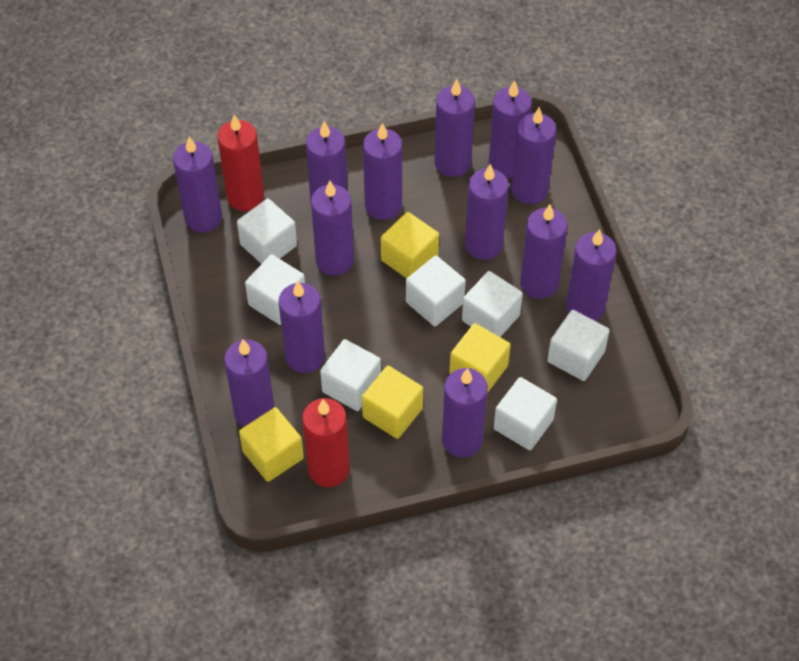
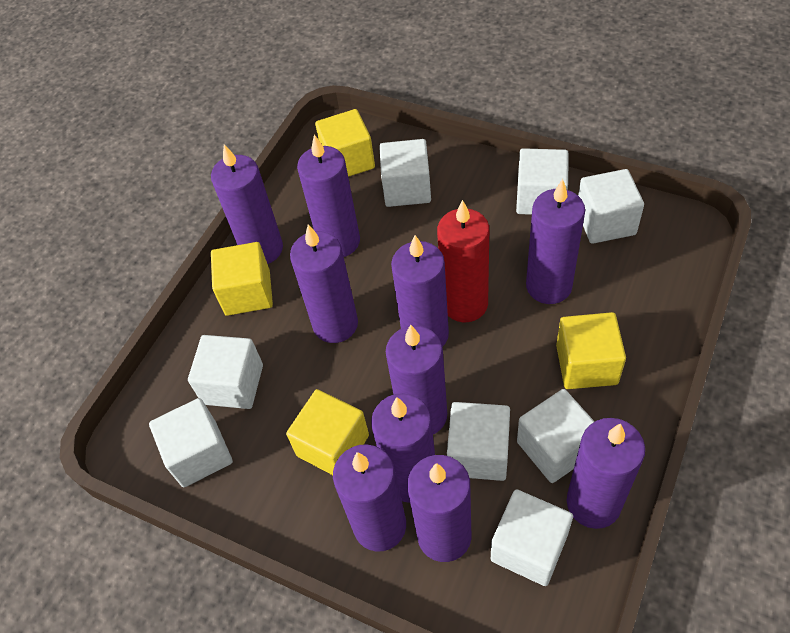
purple candle: 13 -> 10
red candle: 2 -> 1
white cube: 7 -> 8

